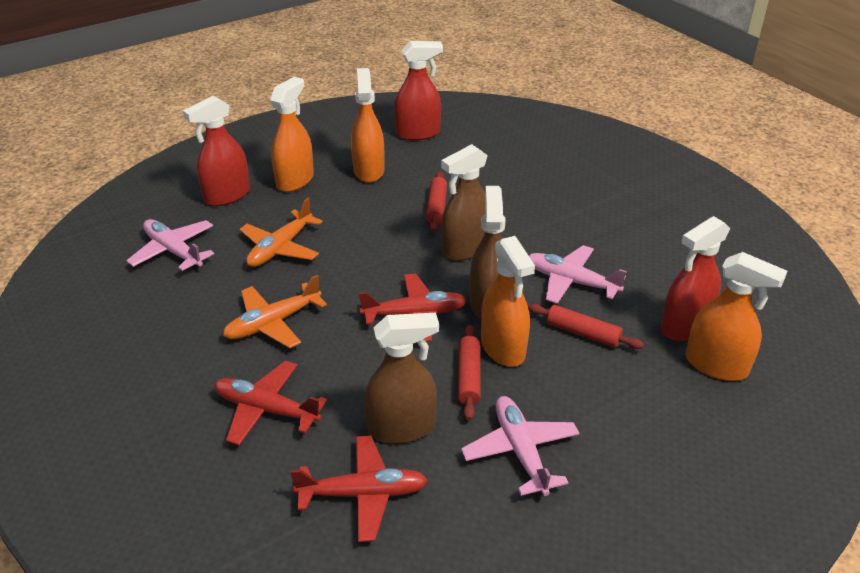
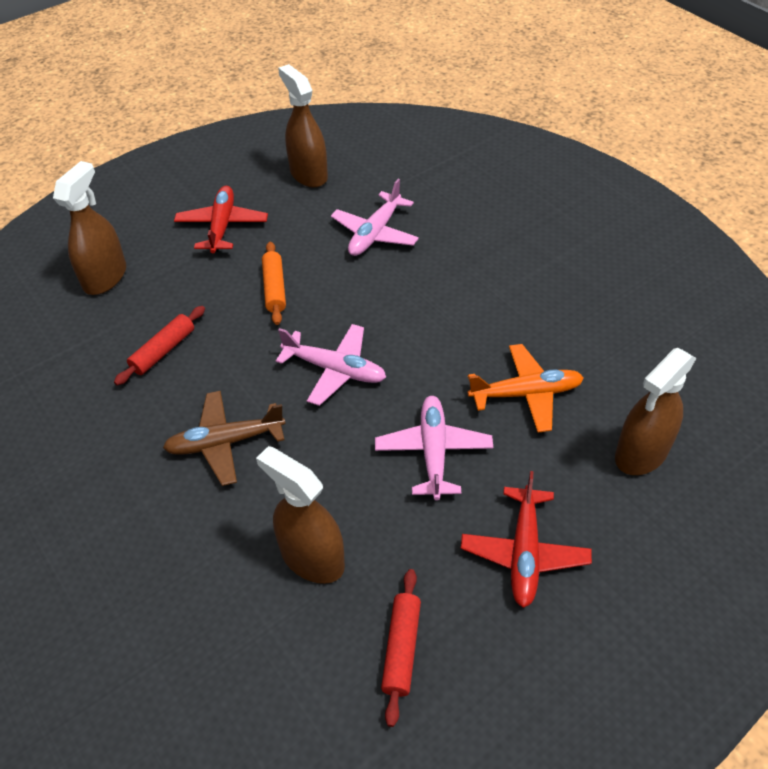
brown plane: 0 -> 1
brown spray bottle: 3 -> 4
orange plane: 2 -> 1
orange rolling pin: 0 -> 1
orange spray bottle: 4 -> 0
red plane: 3 -> 2
red rolling pin: 3 -> 2
red spray bottle: 3 -> 0

